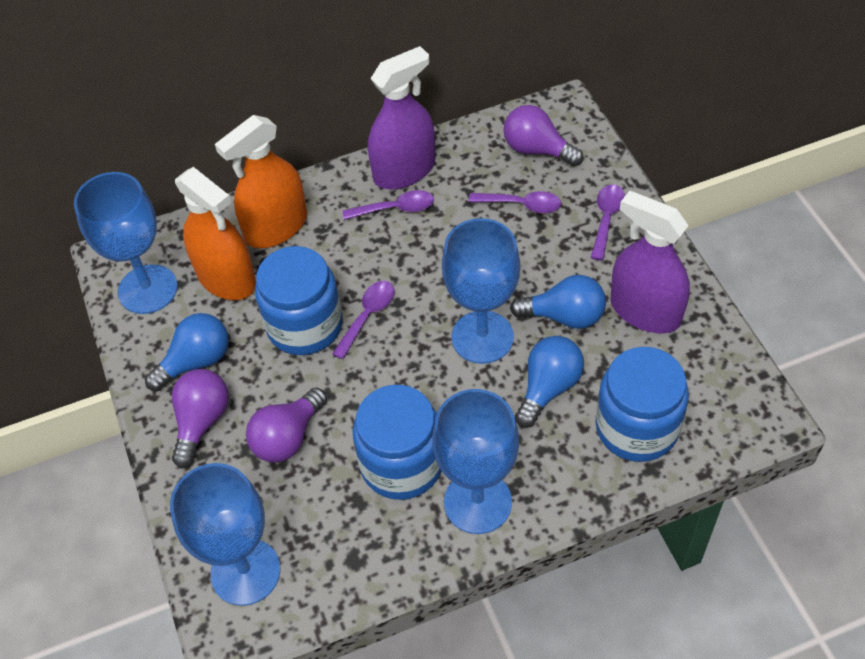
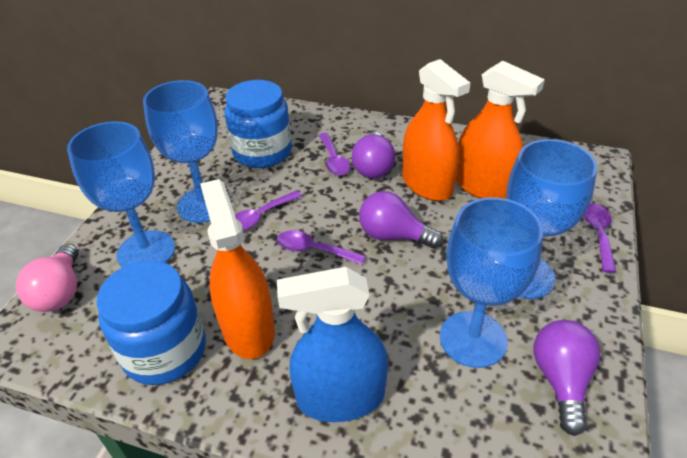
blue jar: 3 -> 2
blue light bulb: 3 -> 0
blue spray bottle: 0 -> 1
orange spray bottle: 2 -> 3
pink light bulb: 0 -> 1
purple spray bottle: 2 -> 0

